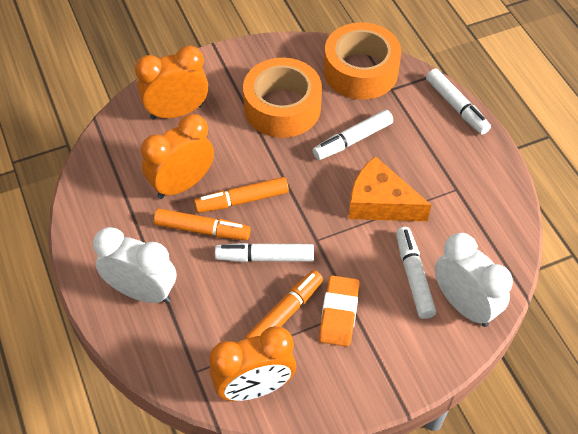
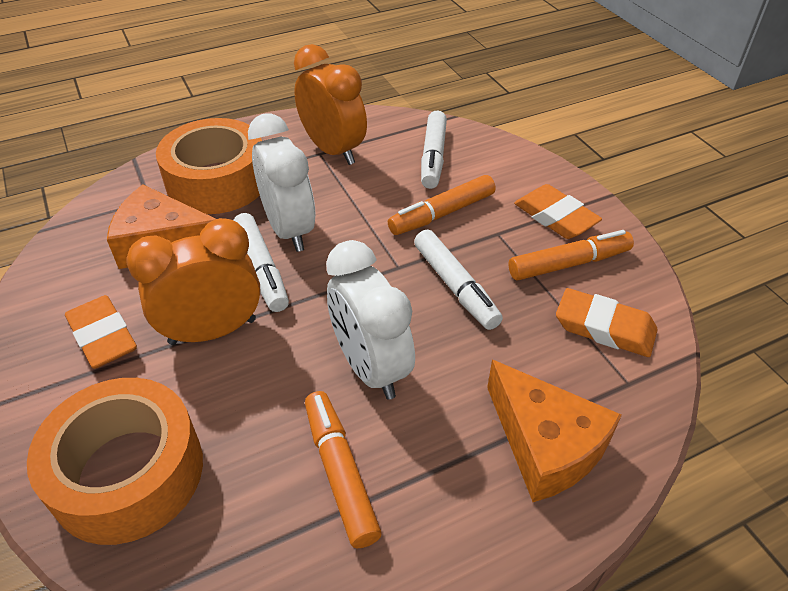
orange cheese: 1 -> 2
orange clock: 3 -> 2
orange eraser: 1 -> 3
white marker: 4 -> 3

